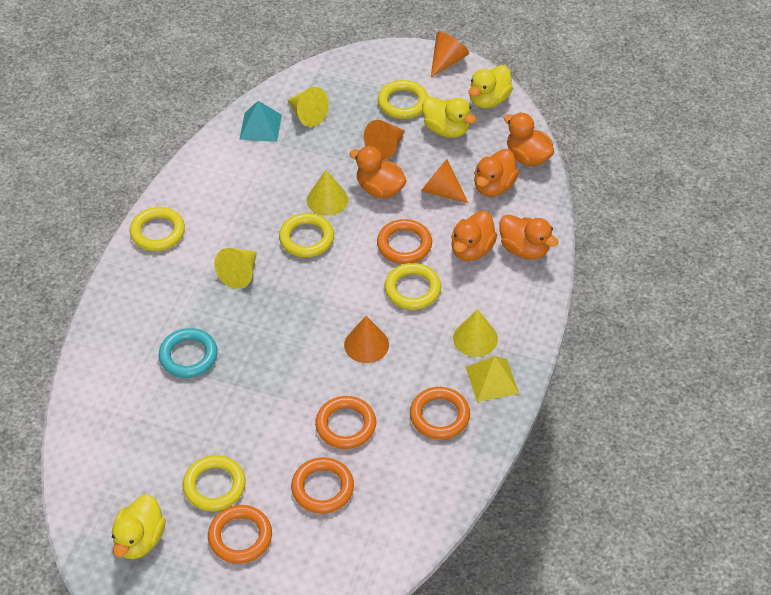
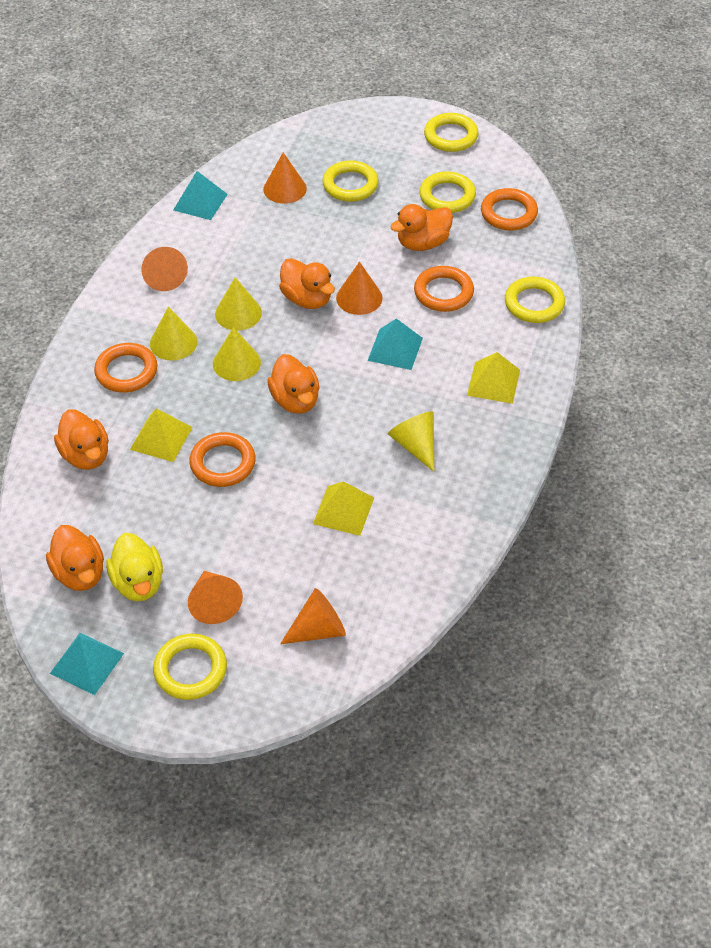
orange cone: 4 -> 5
orange ring: 5 -> 4
turquoise pyramid: 1 -> 3
turquoise ring: 1 -> 0
yellow duck: 3 -> 1
yellow pyramid: 1 -> 3

